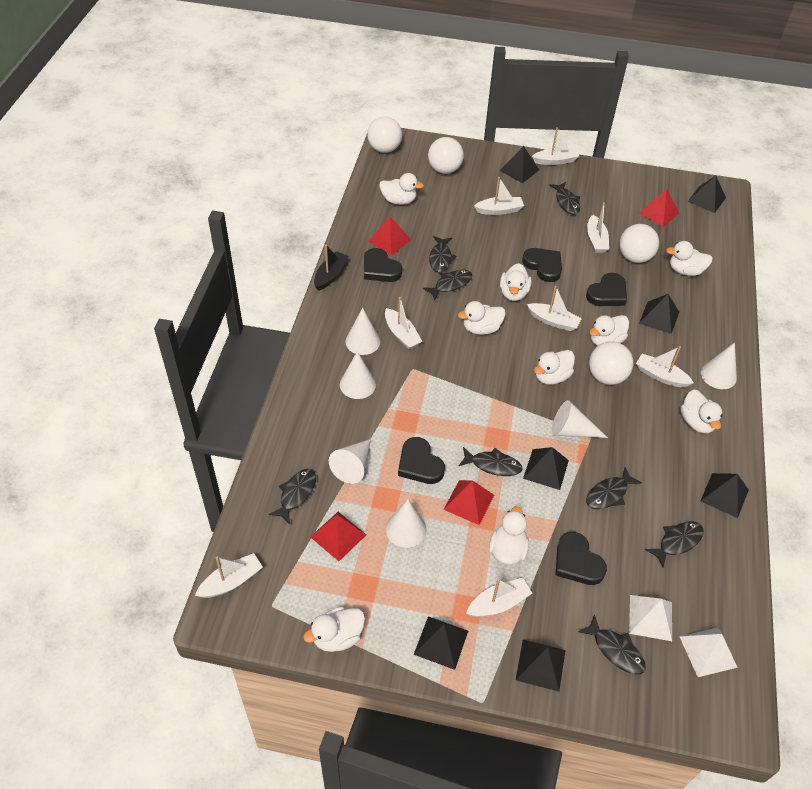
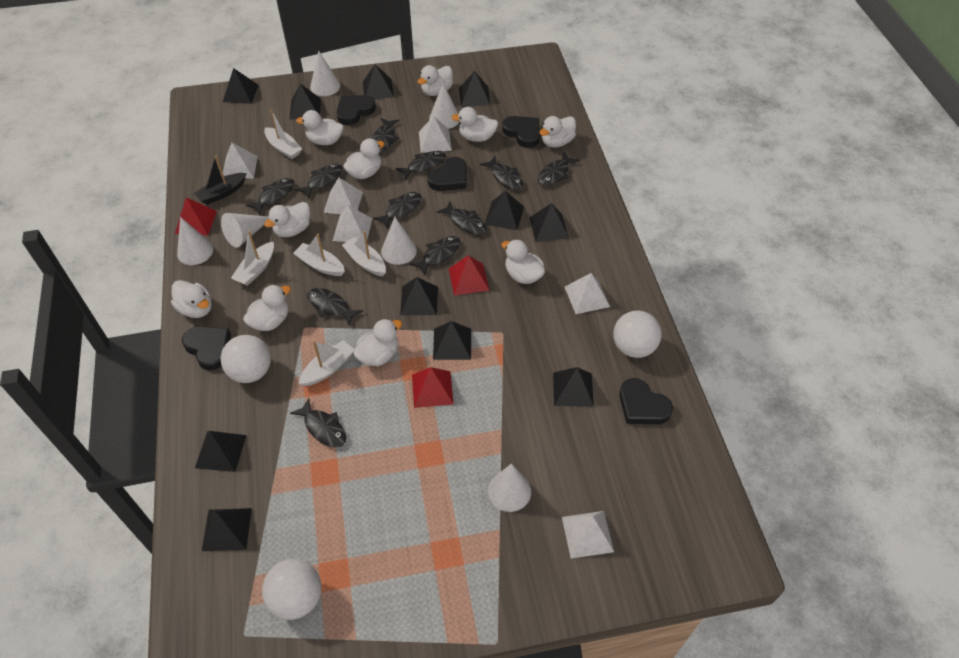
black fish: 8 -> 11
black pyramid: 7 -> 11
red pyramid: 4 -> 3
white ball: 4 -> 3
white boat: 8 -> 5
white duck: 9 -> 10
white pyramid: 2 -> 6

